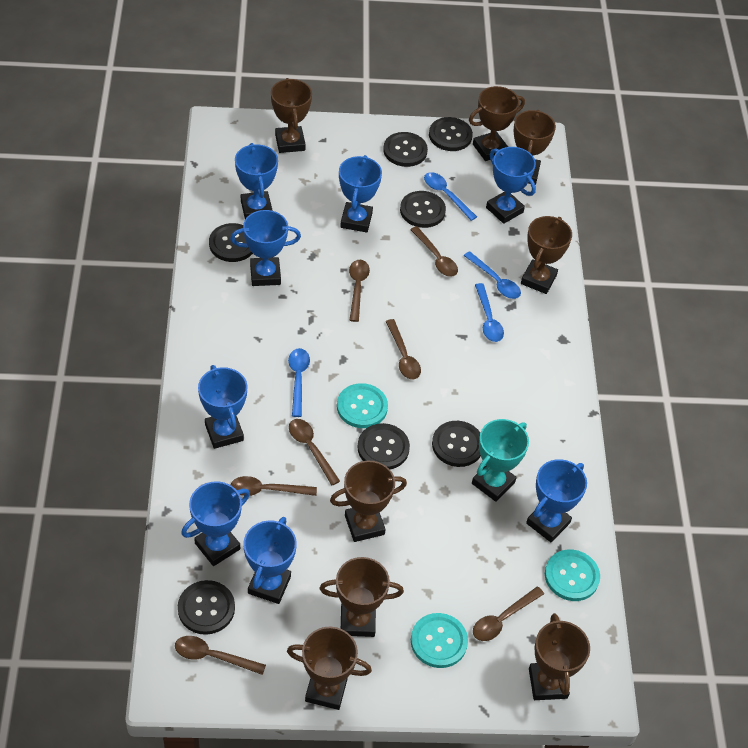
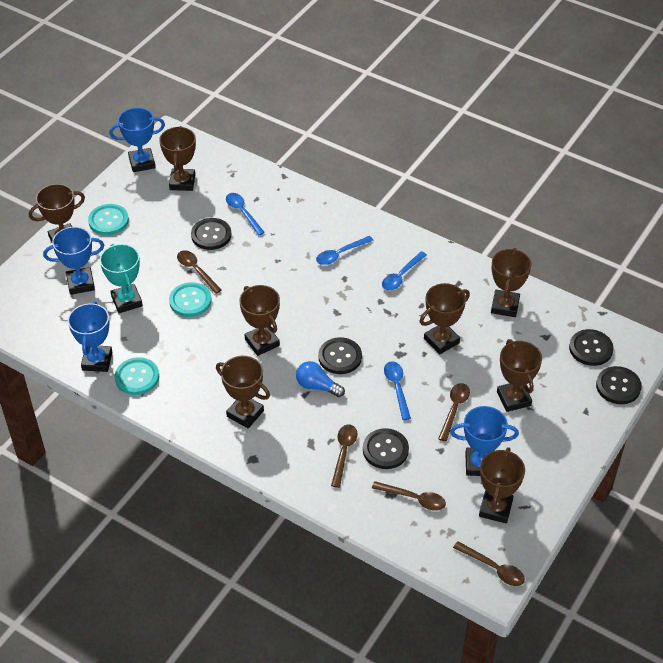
black button: 7 -> 5
blue light bulb: 0 -> 1
blue trophy: 8 -> 4
brown spoon: 7 -> 5

